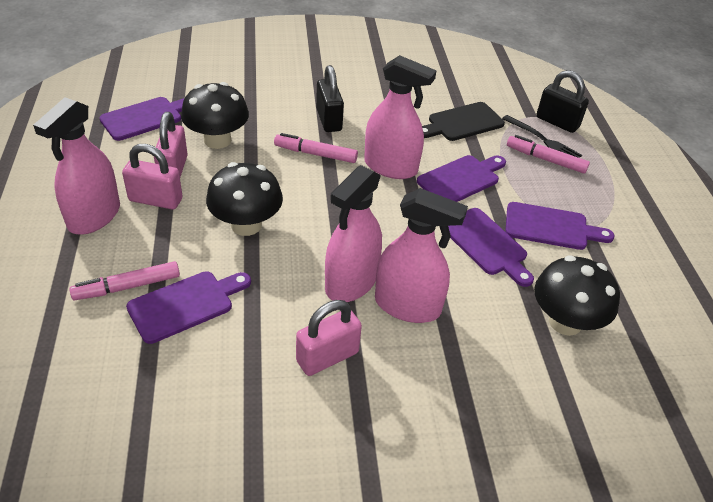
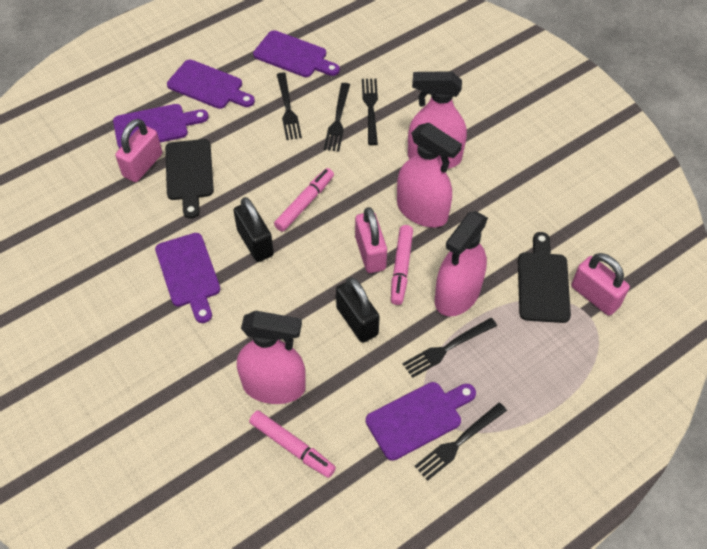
black cutting board: 1 -> 2
black fork: 1 -> 5
black mushroom: 3 -> 0

